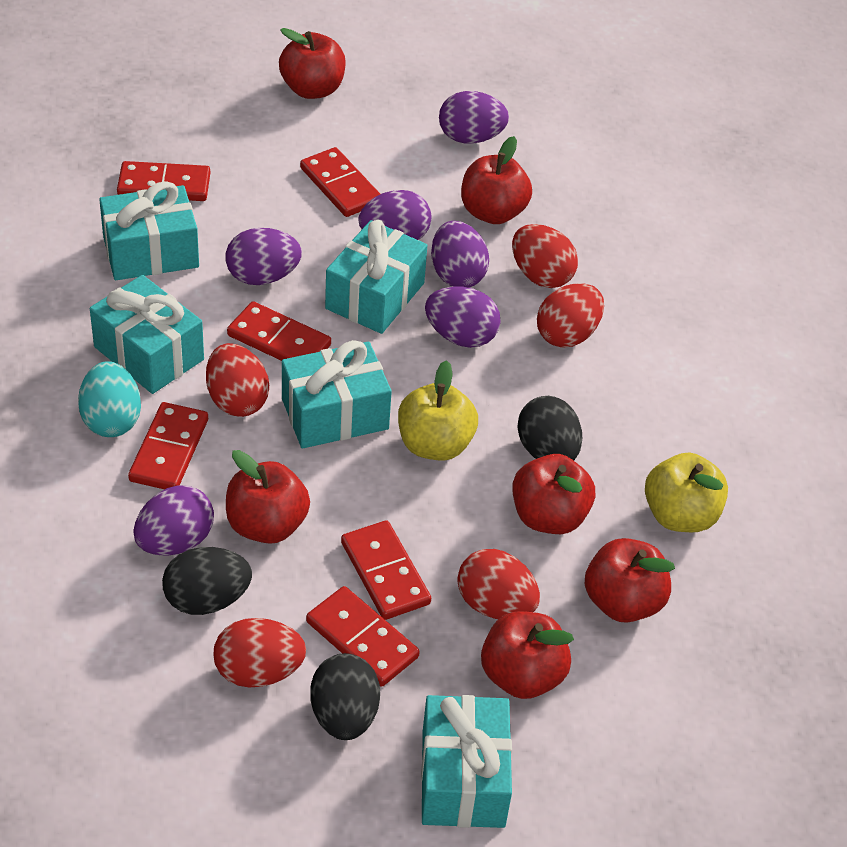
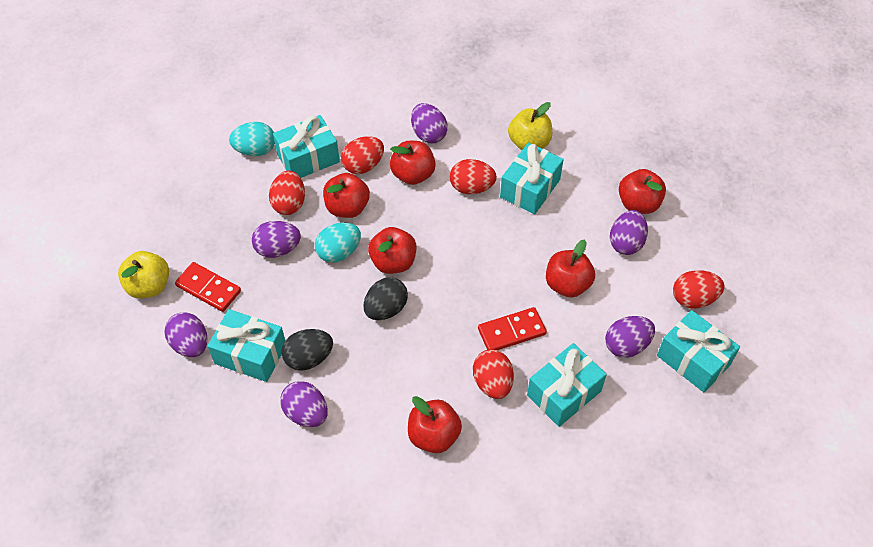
black egg: 3 -> 2
red domino: 6 -> 2
turquoise egg: 1 -> 2

